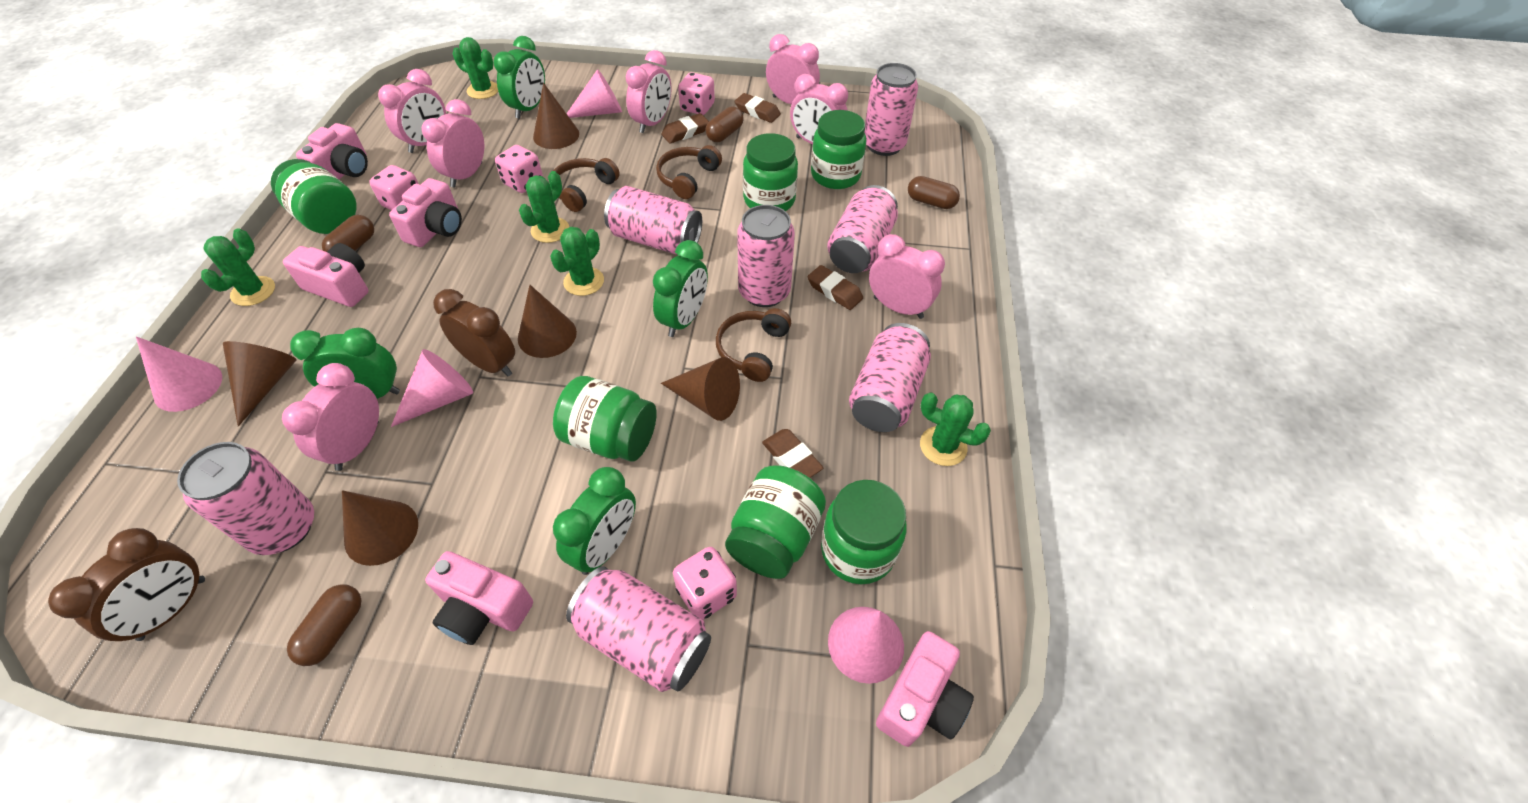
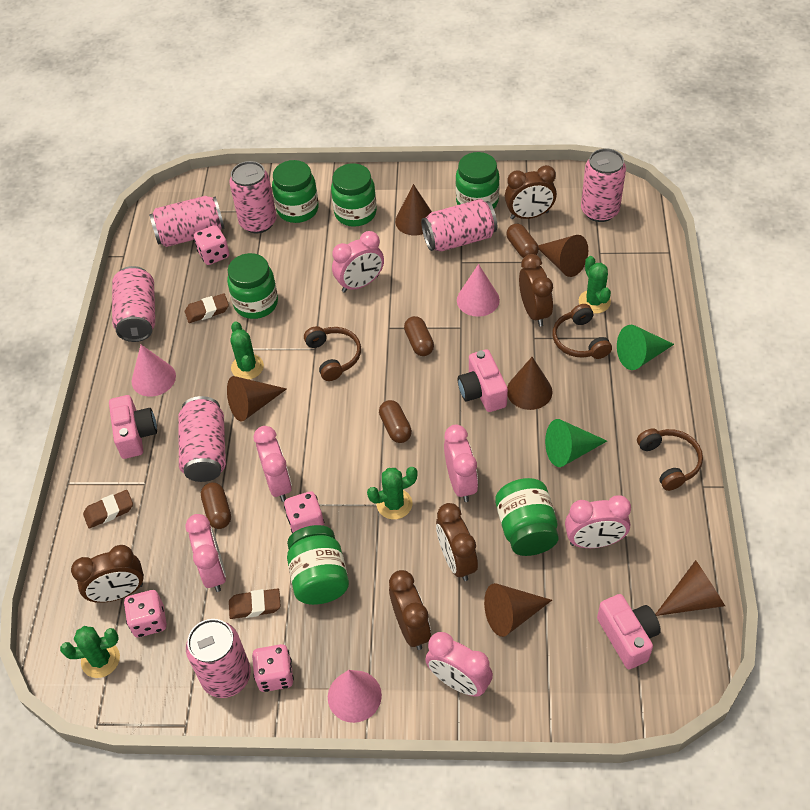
brown clock: 2 -> 5
brown cone: 5 -> 6
brown eraser: 4 -> 3
green cactus: 5 -> 4
green clock: 4 -> 0
green cone: 0 -> 2
pink camera: 5 -> 3
pink clock: 7 -> 6
pink cone: 4 -> 3

